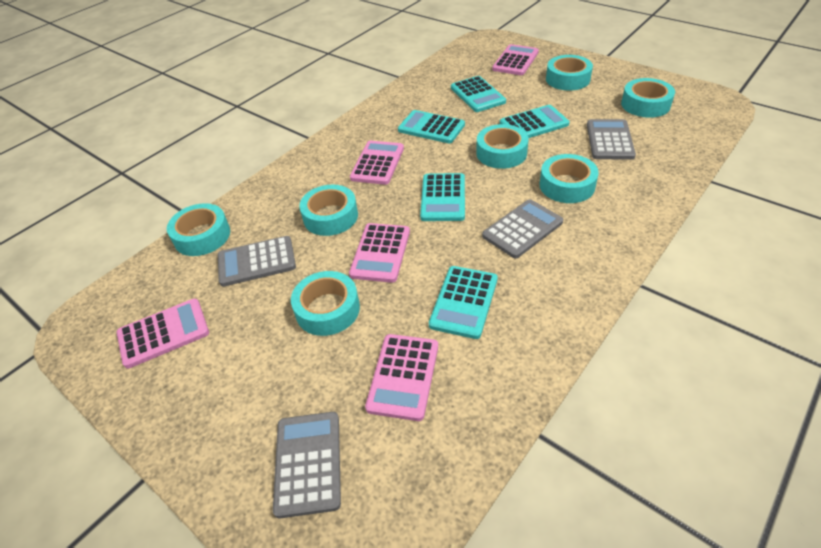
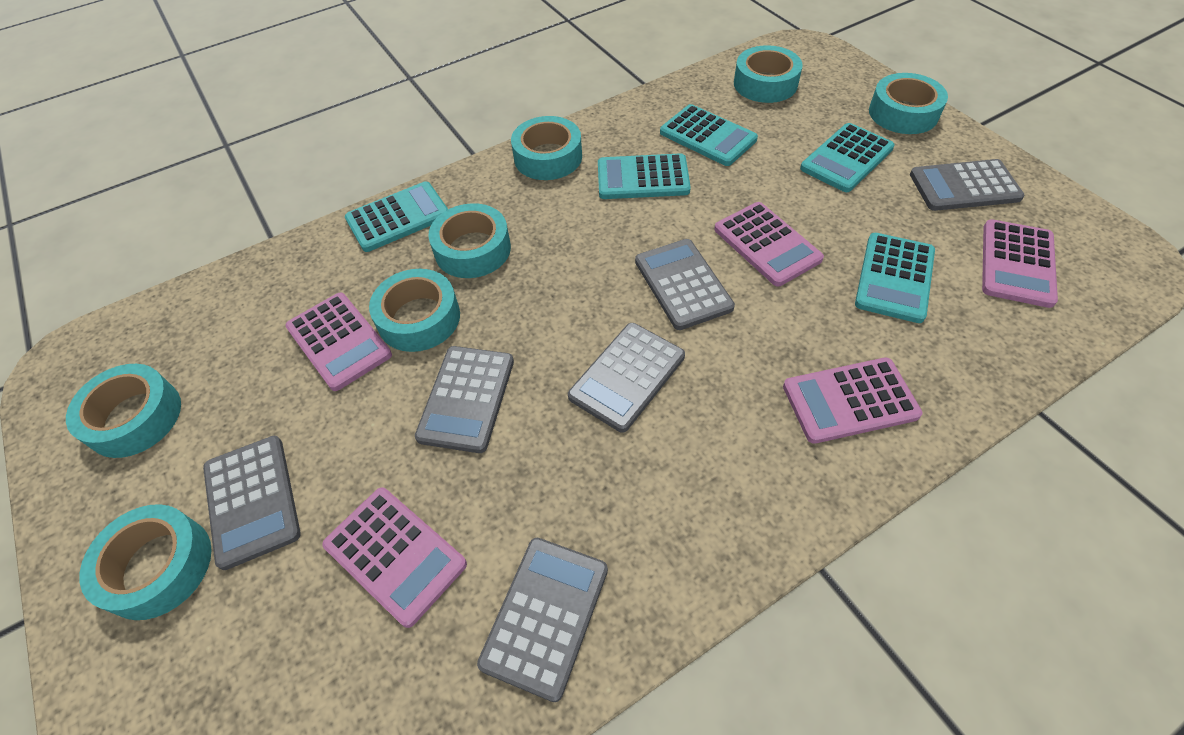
grey calculator: 4 -> 6

